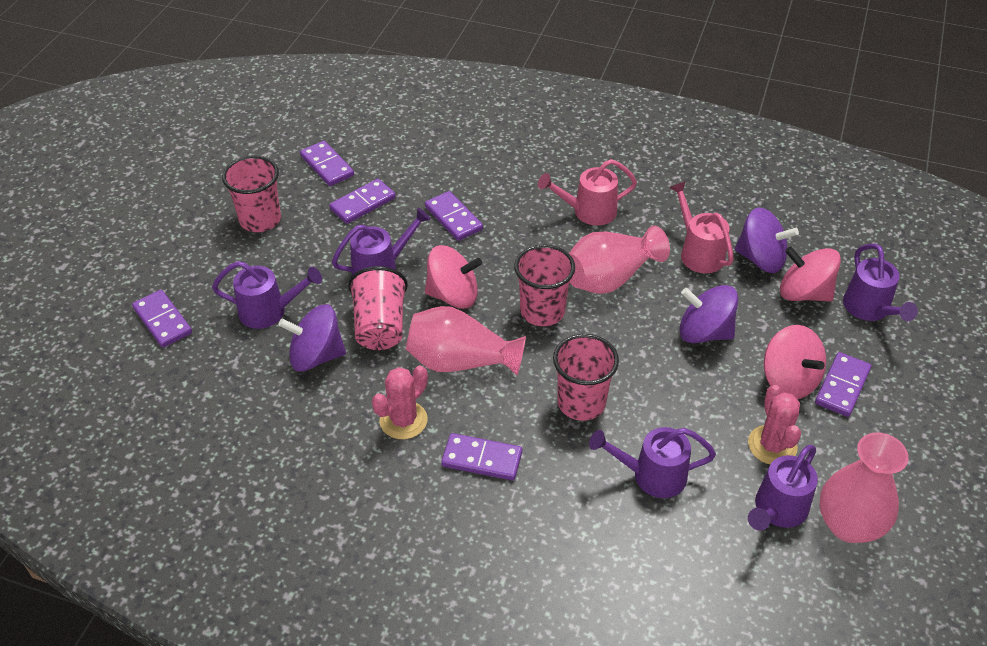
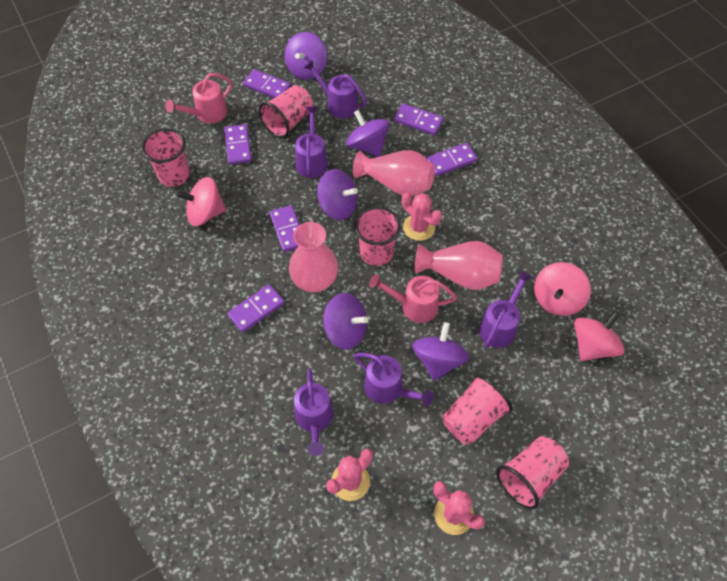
pink cactus: 2 -> 3
pink cup: 4 -> 5
purple spinning top: 3 -> 5

